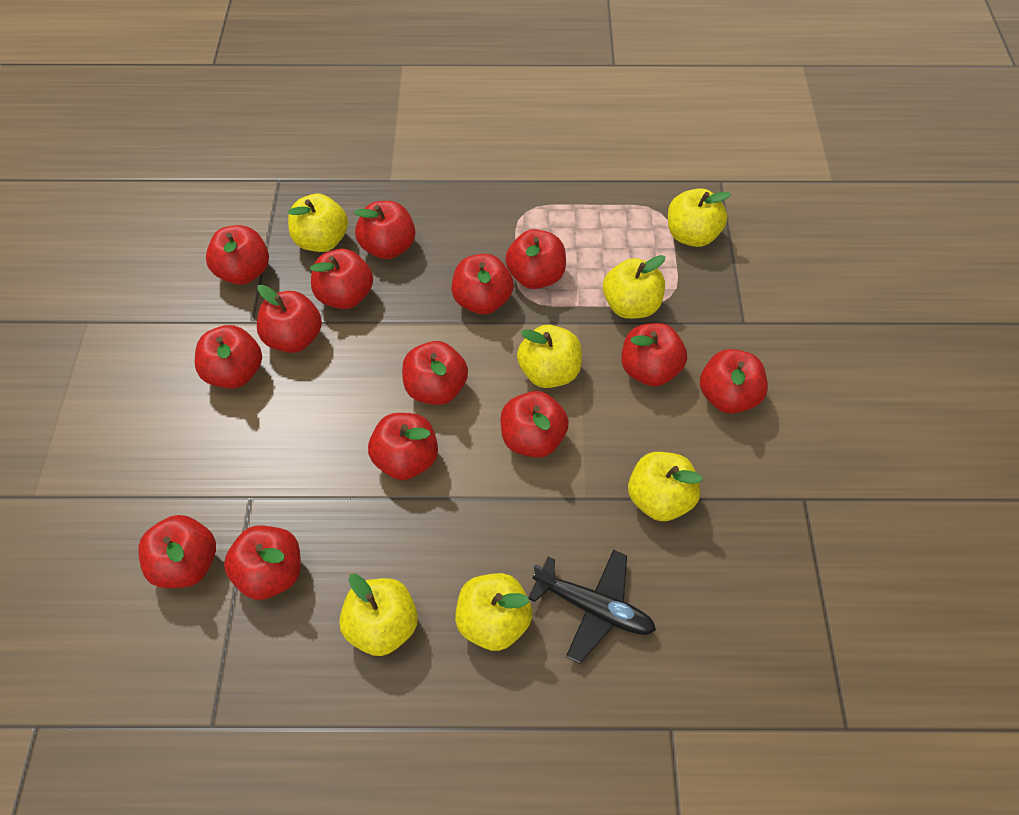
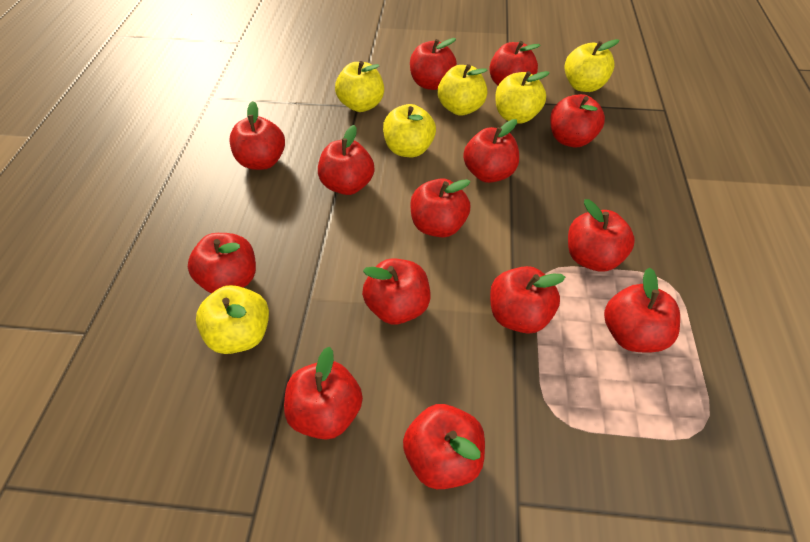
black plane: 1 -> 0
yellow apple: 7 -> 6

